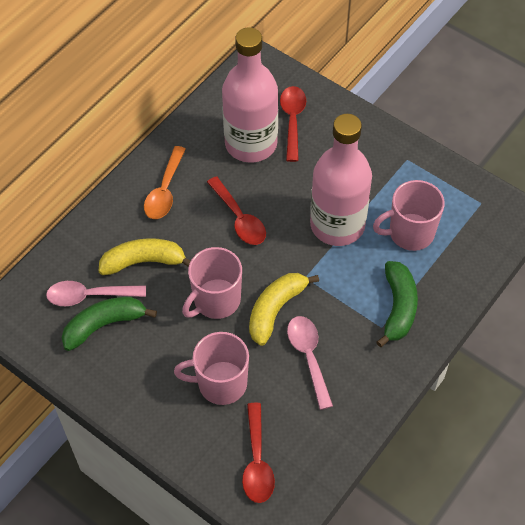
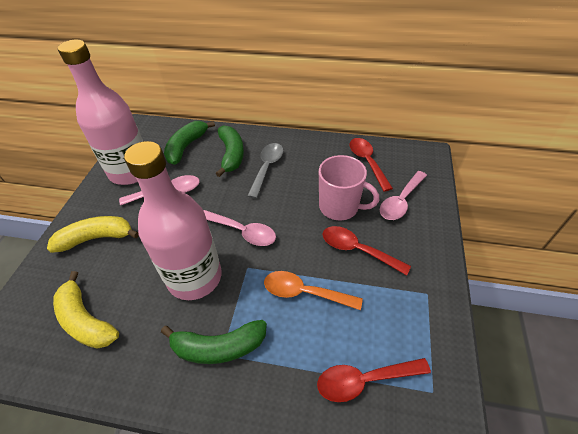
green banana: 2 -> 3
grey spoon: 0 -> 1
pink mug: 3 -> 1
pink spoon: 2 -> 3

